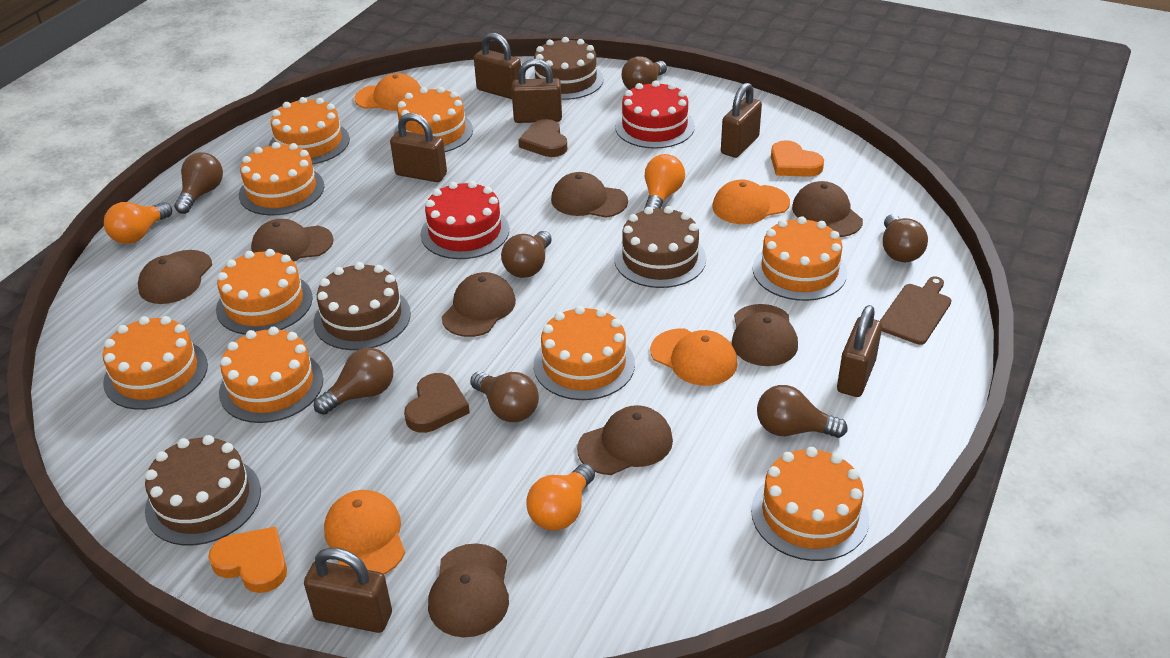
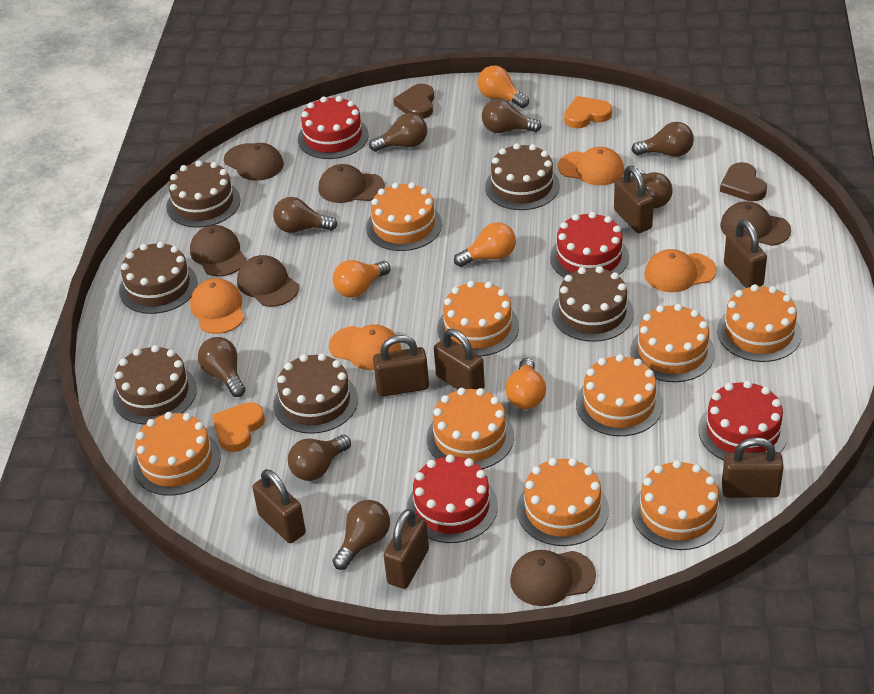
brown cake: 4 -> 6
brown cap: 8 -> 6
brown cutting board: 1 -> 0
brown light bulb: 7 -> 8
brown padlock: 6 -> 7
orange light bulb: 3 -> 4
red cake: 2 -> 4

